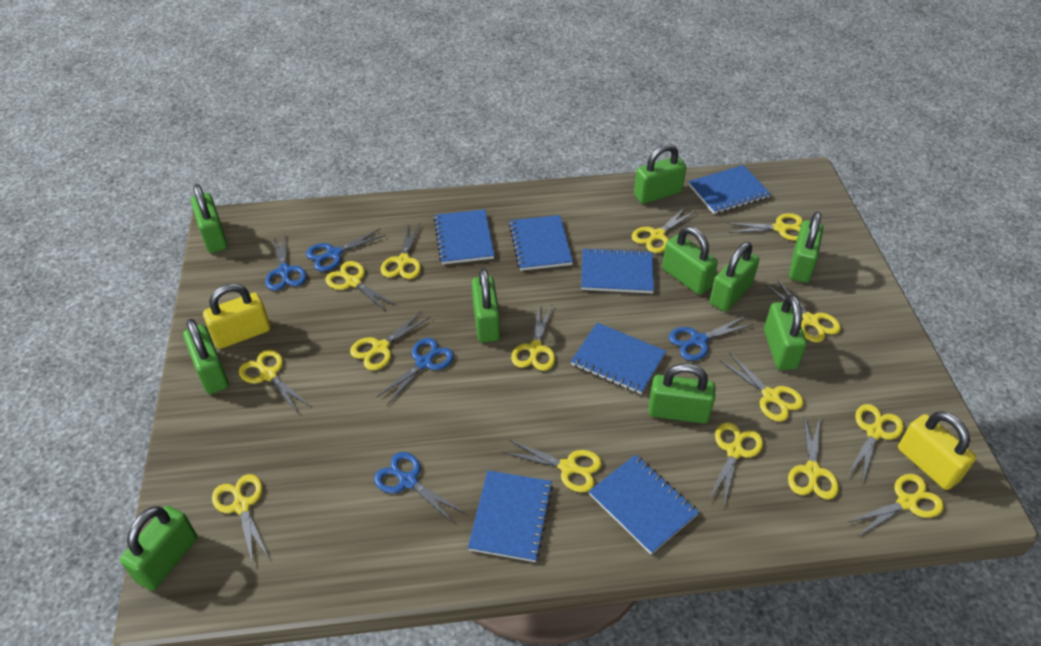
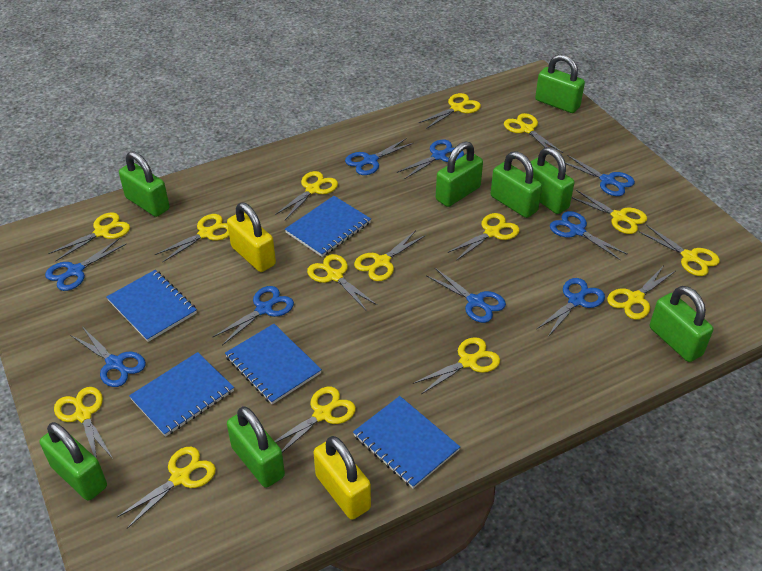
blue notebook: 7 -> 5
blue scissors: 5 -> 9
green padlock: 10 -> 8

